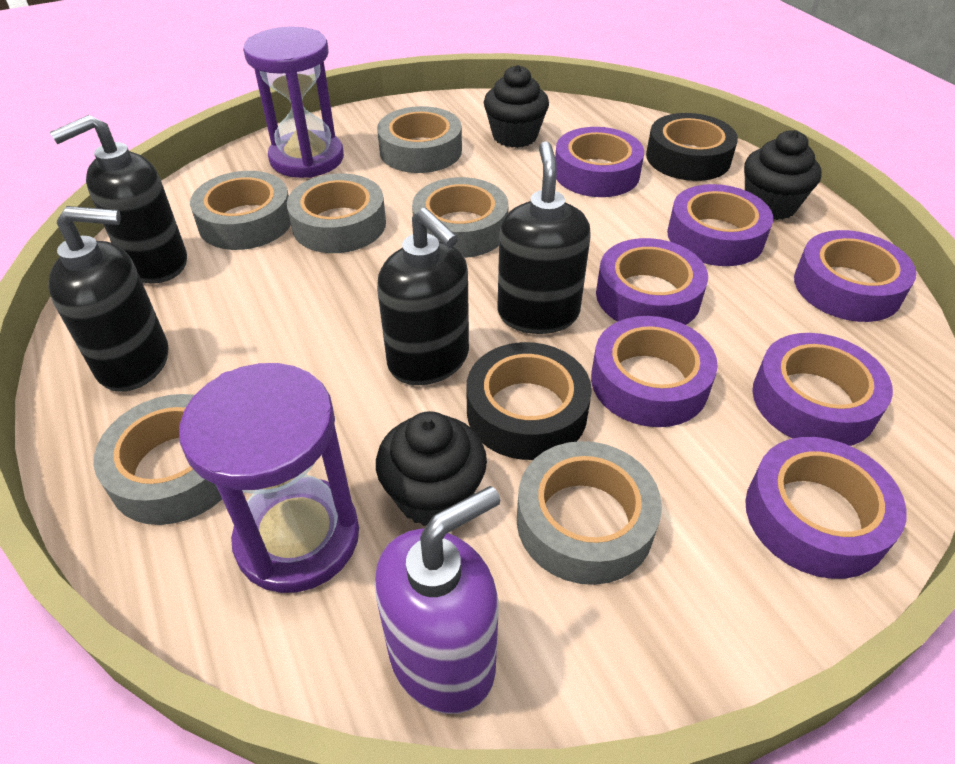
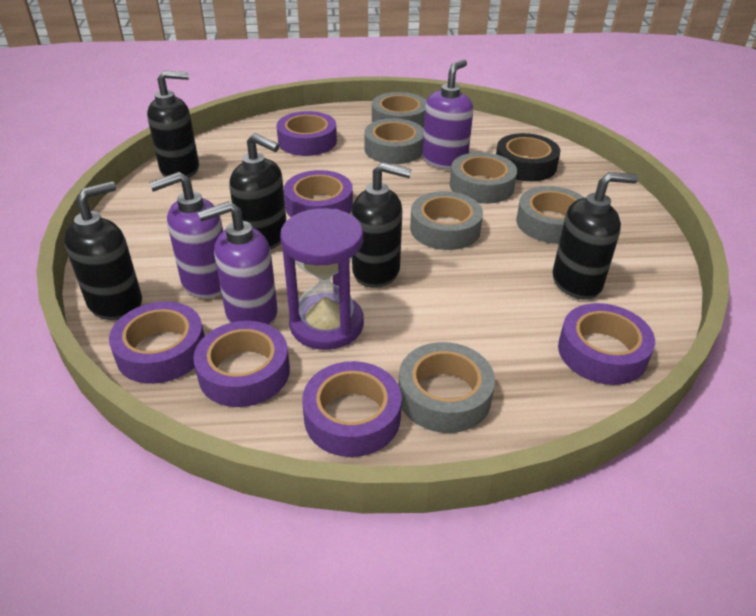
black cupcake: 3 -> 0
black soap dispenser: 4 -> 5
black tape: 2 -> 1
purple hourglass: 2 -> 1
purple soap dispenser: 1 -> 3
purple tape: 7 -> 6

